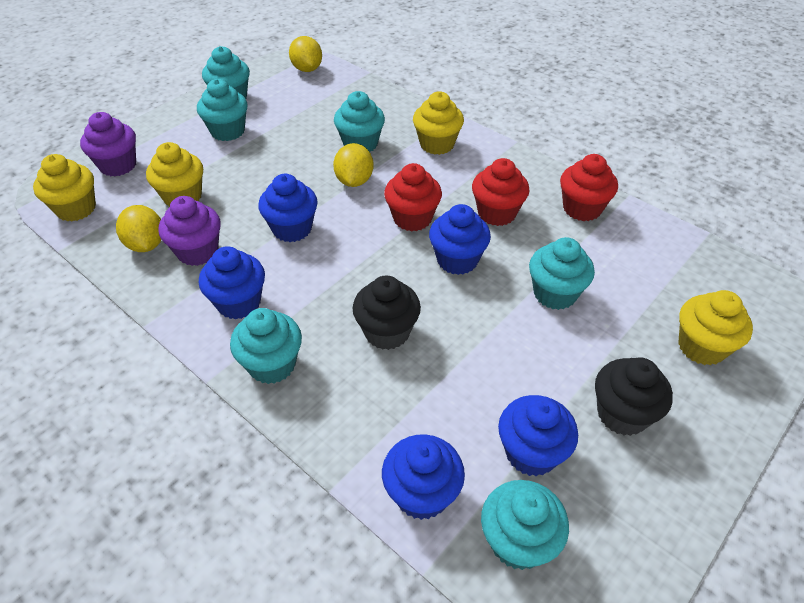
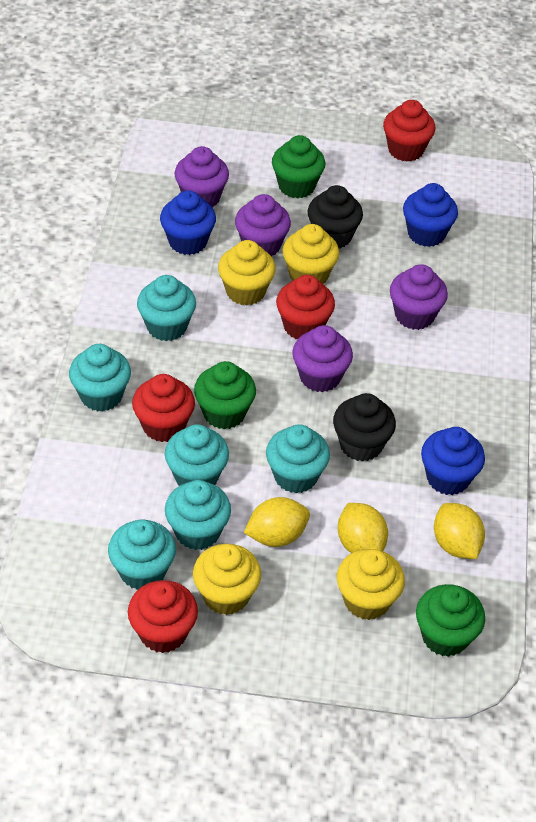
blue cupcake: 5 -> 3
green cupcake: 0 -> 3
purple cupcake: 2 -> 4
red cupcake: 3 -> 4

